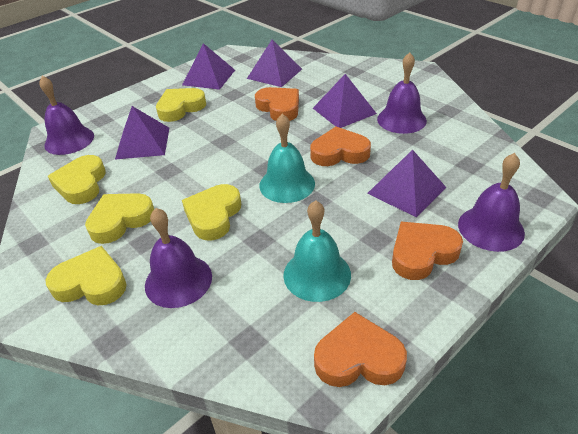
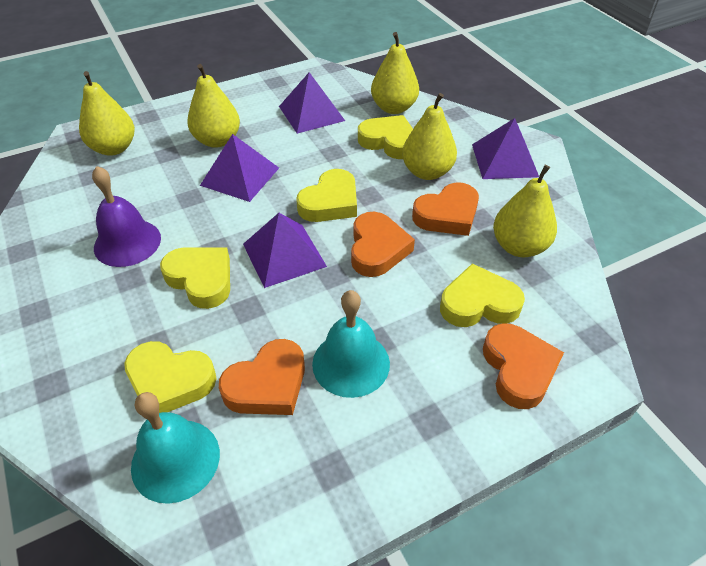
purple bell: 4 -> 1
purple pyramid: 5 -> 4
yellow pear: 0 -> 5

